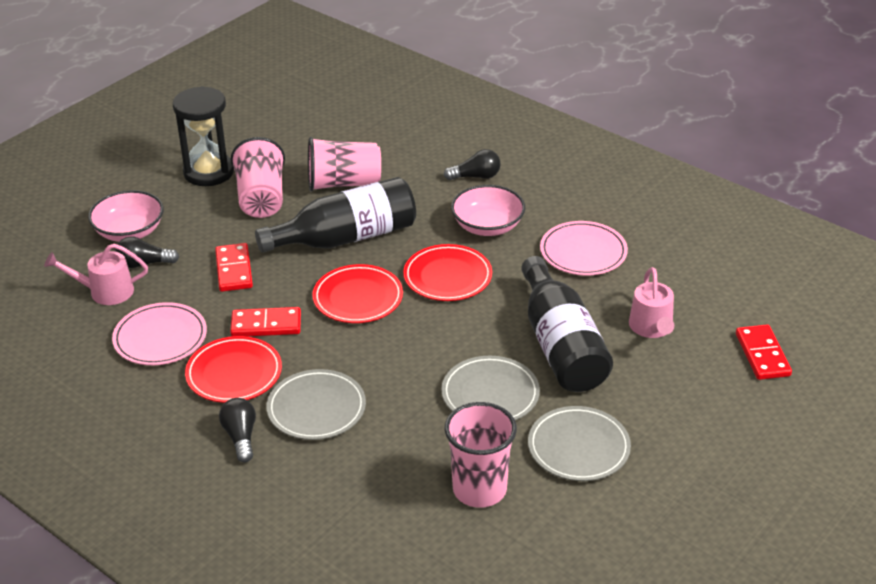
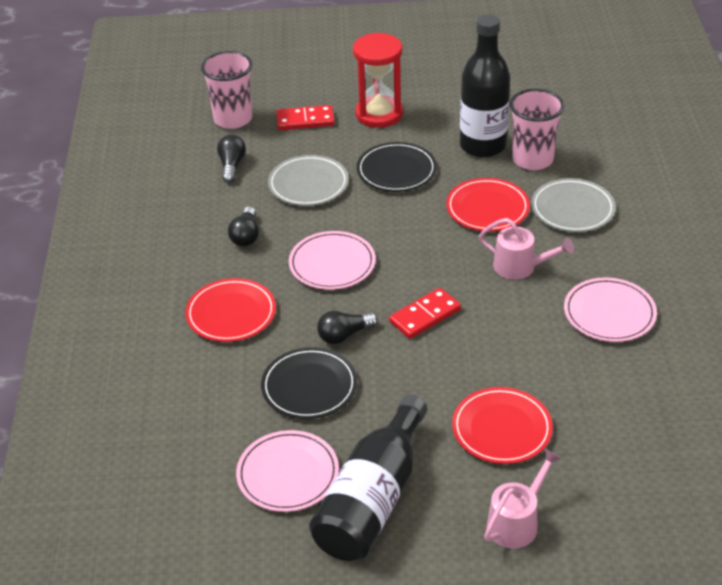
black hourglass: 1 -> 0
black plate: 0 -> 2
grey plate: 3 -> 2
pink bowl: 2 -> 0
pink cup: 3 -> 2
pink plate: 2 -> 3
red domino: 3 -> 2
red hourglass: 0 -> 1

